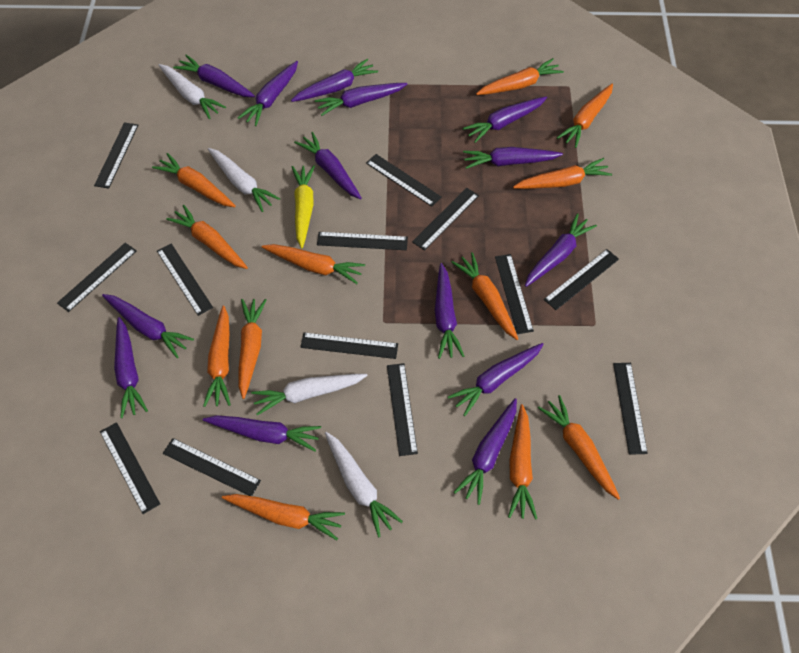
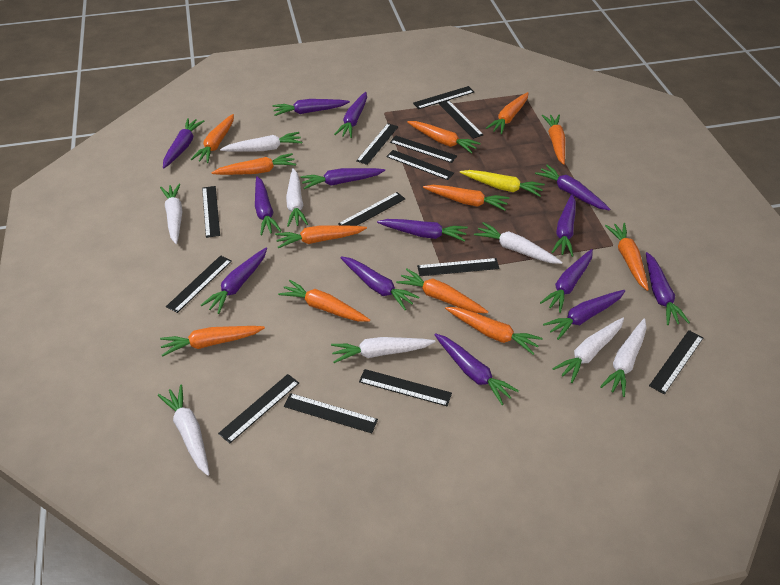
white carrot: 4 -> 8

